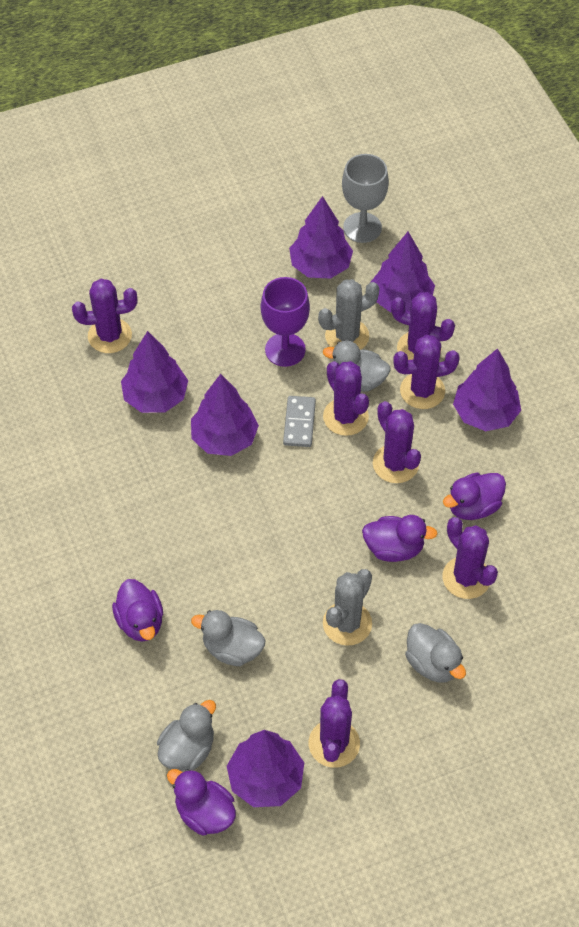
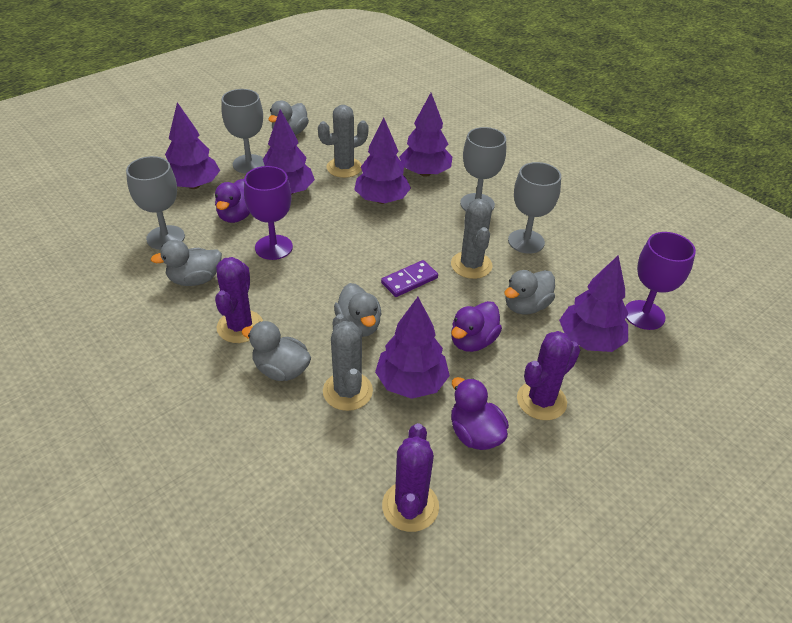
grey cactus: 2 -> 3
grey domino: 1 -> 0
grey duck: 4 -> 5
grey goblet: 1 -> 4
purple cactus: 7 -> 3
purple domino: 0 -> 1
purple duck: 4 -> 3
purple goblet: 1 -> 2

